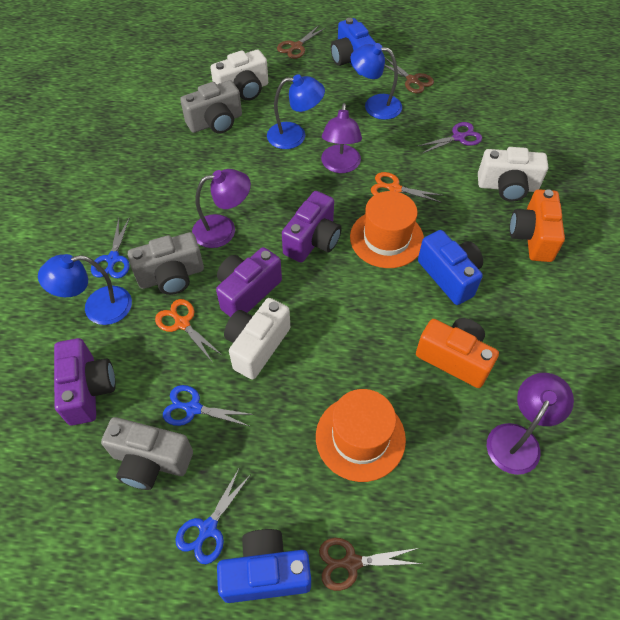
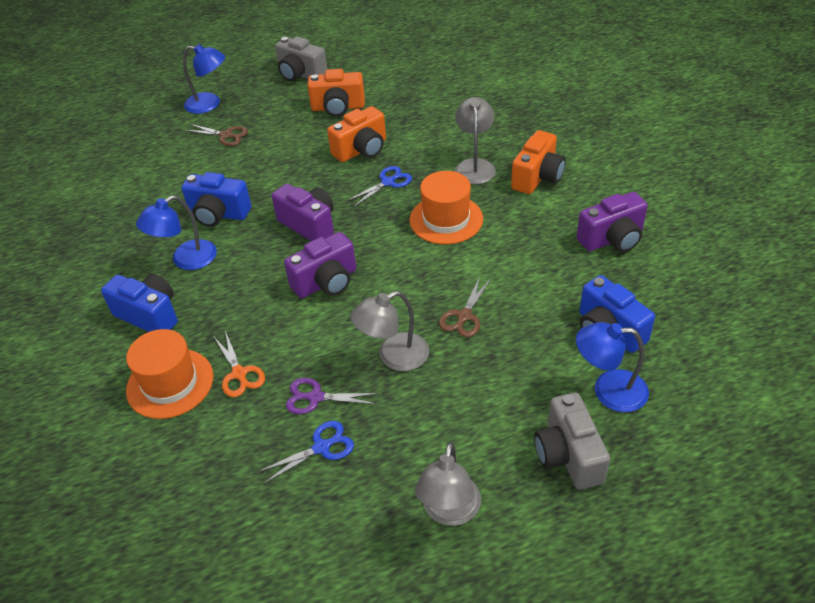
blue scissors: 3 -> 2
brown scissors: 3 -> 2
grey camera: 3 -> 2
grey lamp: 0 -> 3
orange camera: 2 -> 3
orange scissors: 2 -> 1
purple lamp: 3 -> 0
white camera: 3 -> 0

